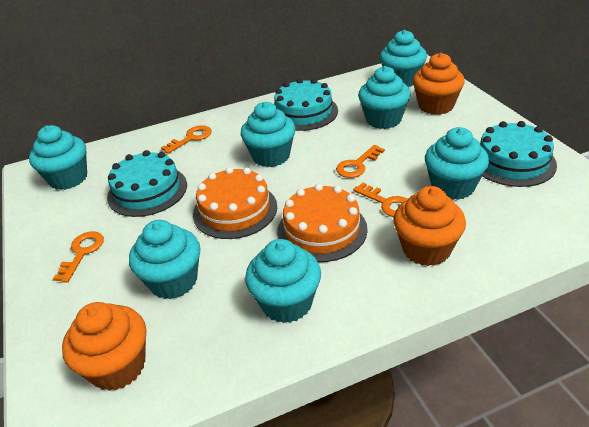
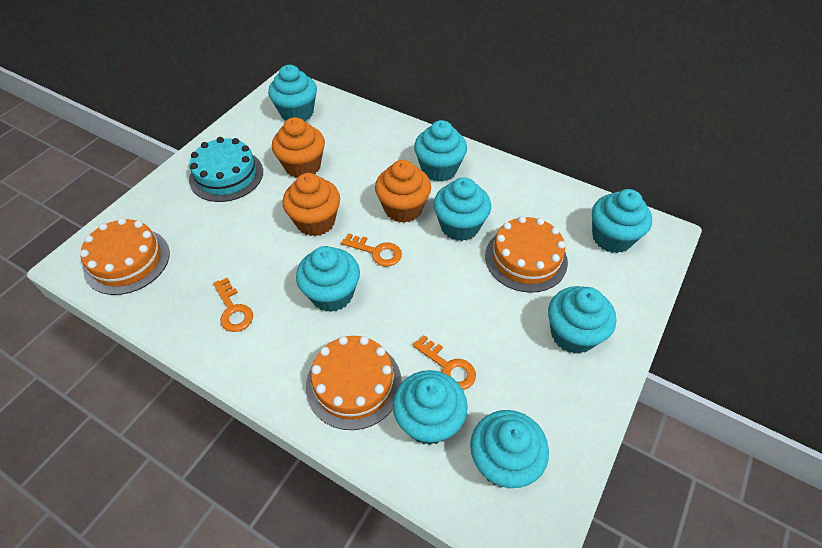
orange cake: 2 -> 3
orange key: 4 -> 3
turquoise cake: 3 -> 1
turquoise cupcake: 7 -> 8

